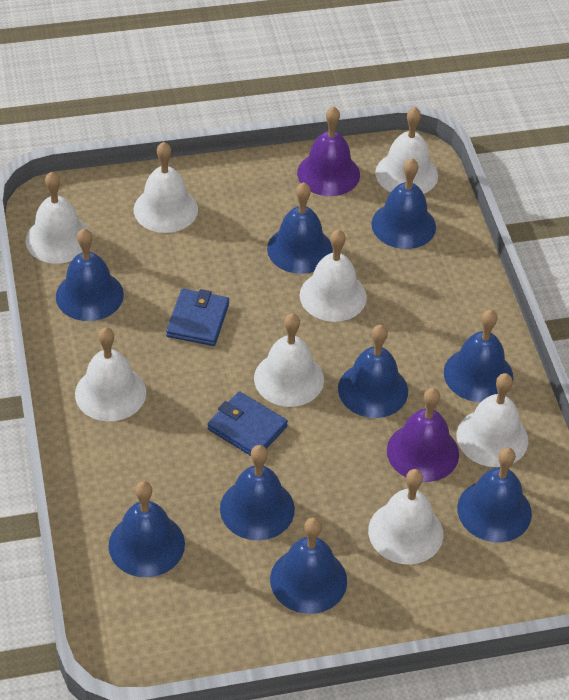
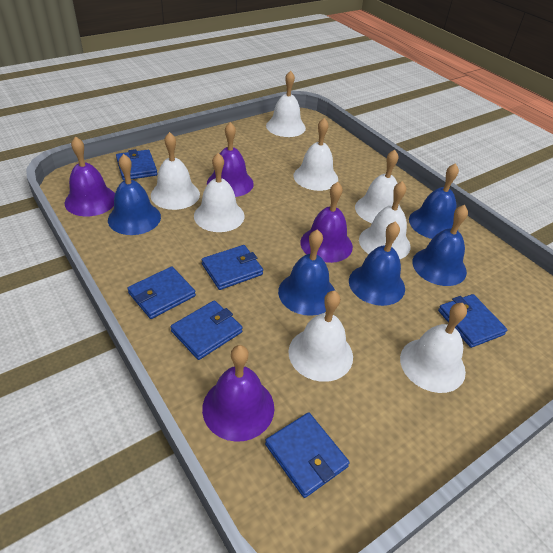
blue bell: 9 -> 5
blue wallet: 2 -> 6
purple bell: 2 -> 4

